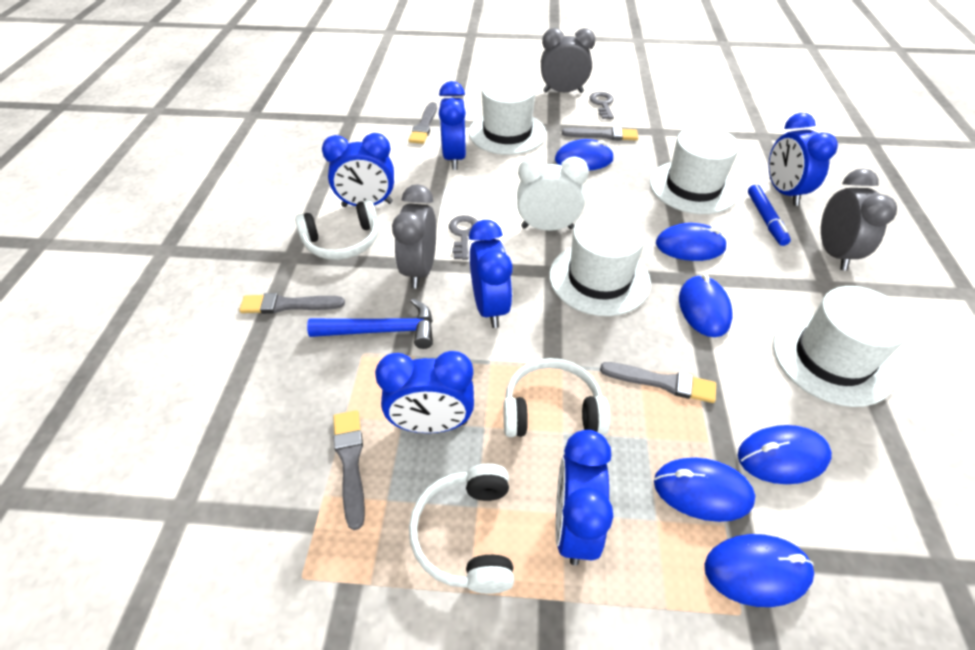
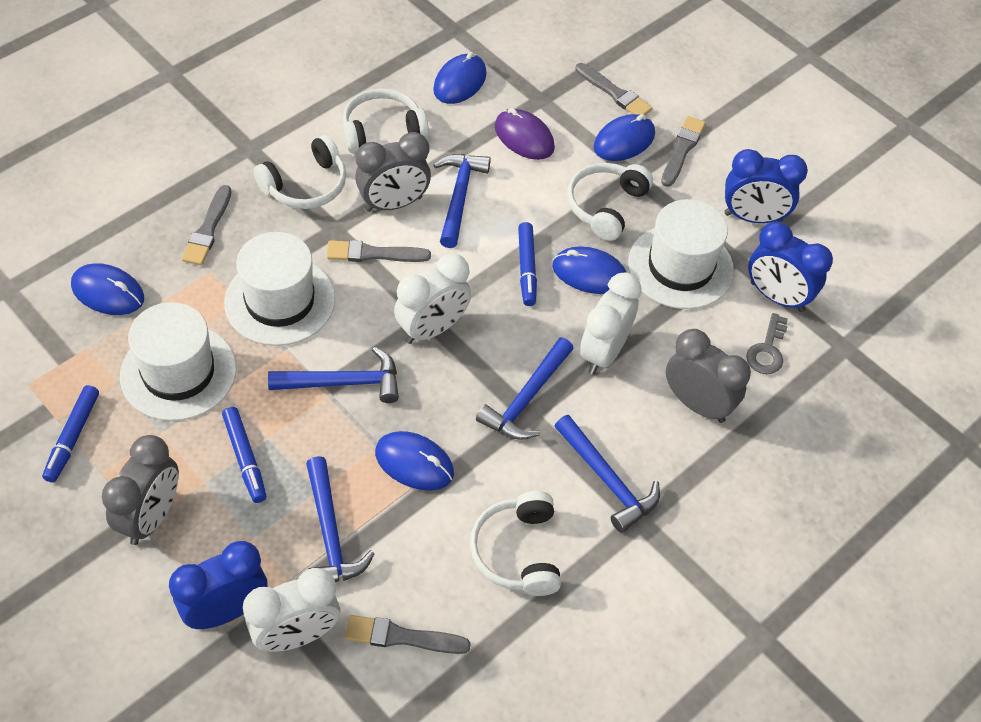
blue clock: 6 -> 3
blue hammer: 1 -> 5
blue marker: 1 -> 3
blue mouse: 6 -> 5
grey key: 2 -> 1
purple mouse: 0 -> 1
white clock: 1 -> 3
white hat: 4 -> 3
white headphones: 3 -> 4

